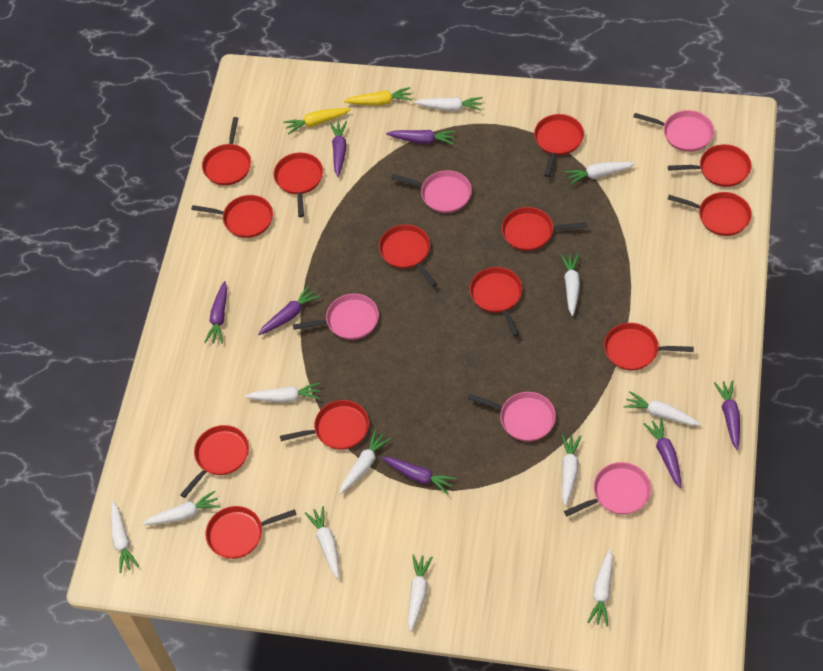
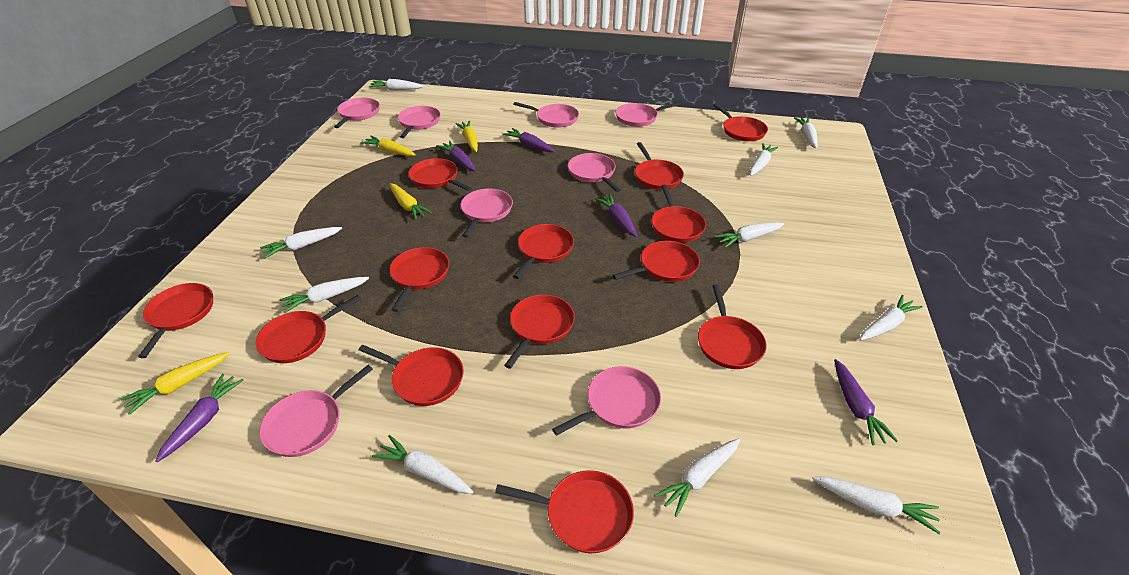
pink pan: 5 -> 8
purple carrot: 7 -> 5
white carrot: 12 -> 10
yellow carrot: 2 -> 4

